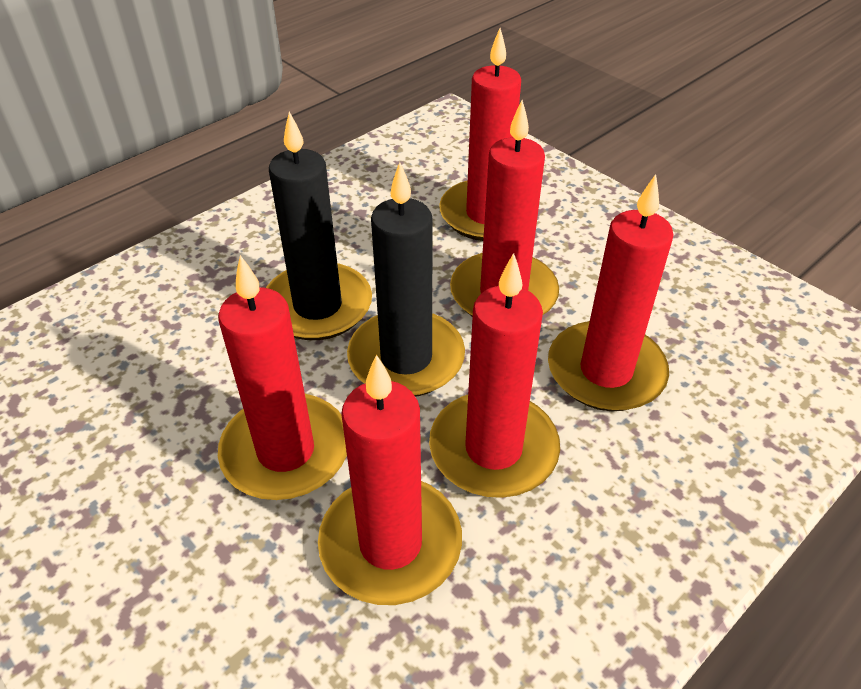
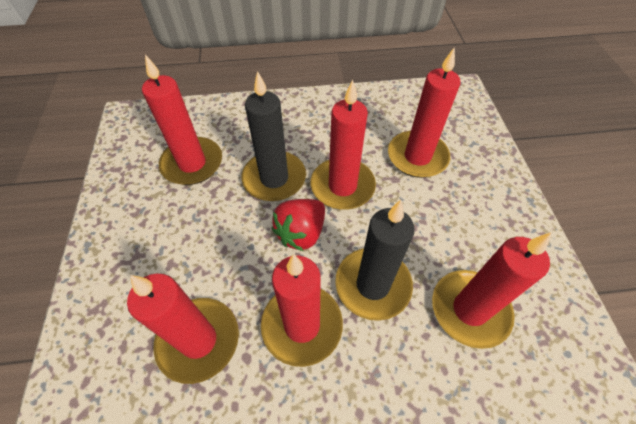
red strawberry: 0 -> 1

